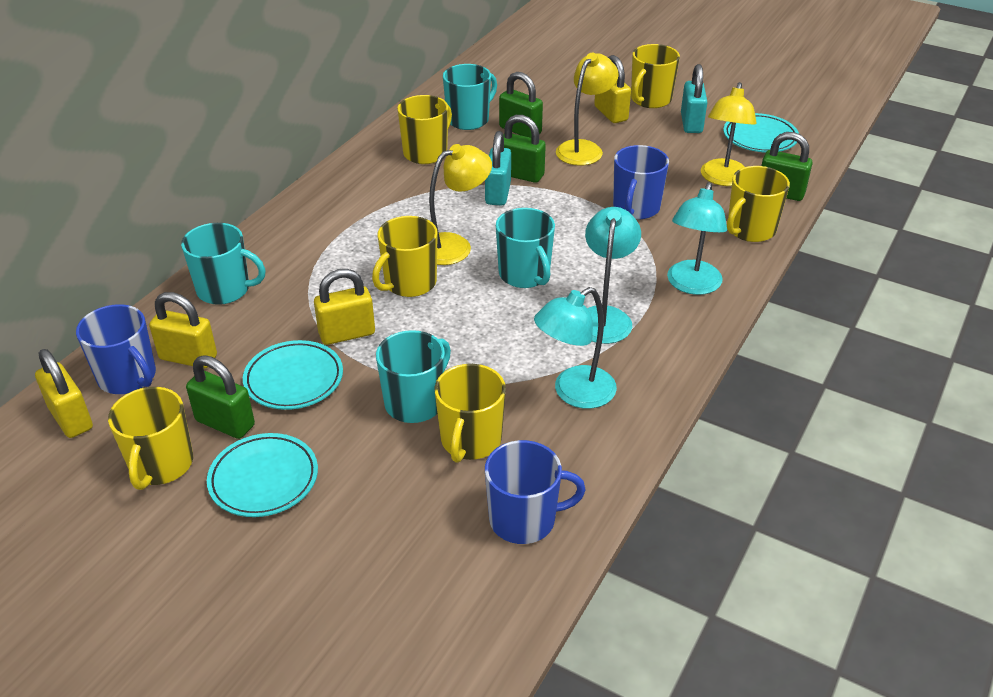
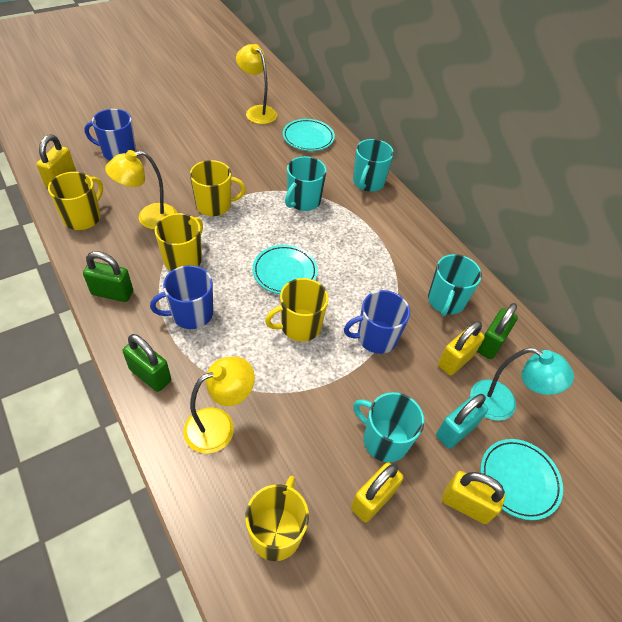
green padlock: 4 -> 3
turquoise lamp: 3 -> 1
turquoise padlock: 2 -> 1
yellow mug: 6 -> 5

